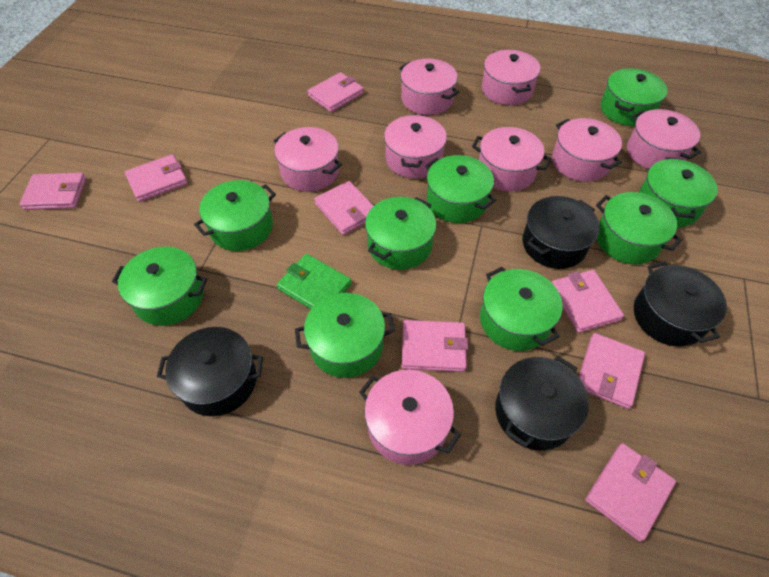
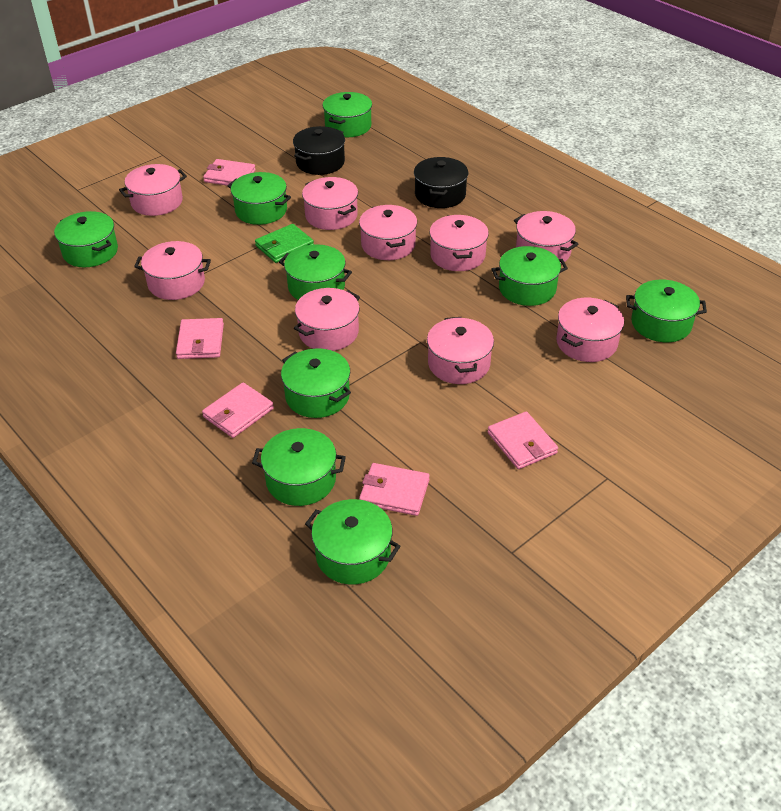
black pot: 4 -> 2
pink pot: 8 -> 9
pink wallet: 8 -> 5

